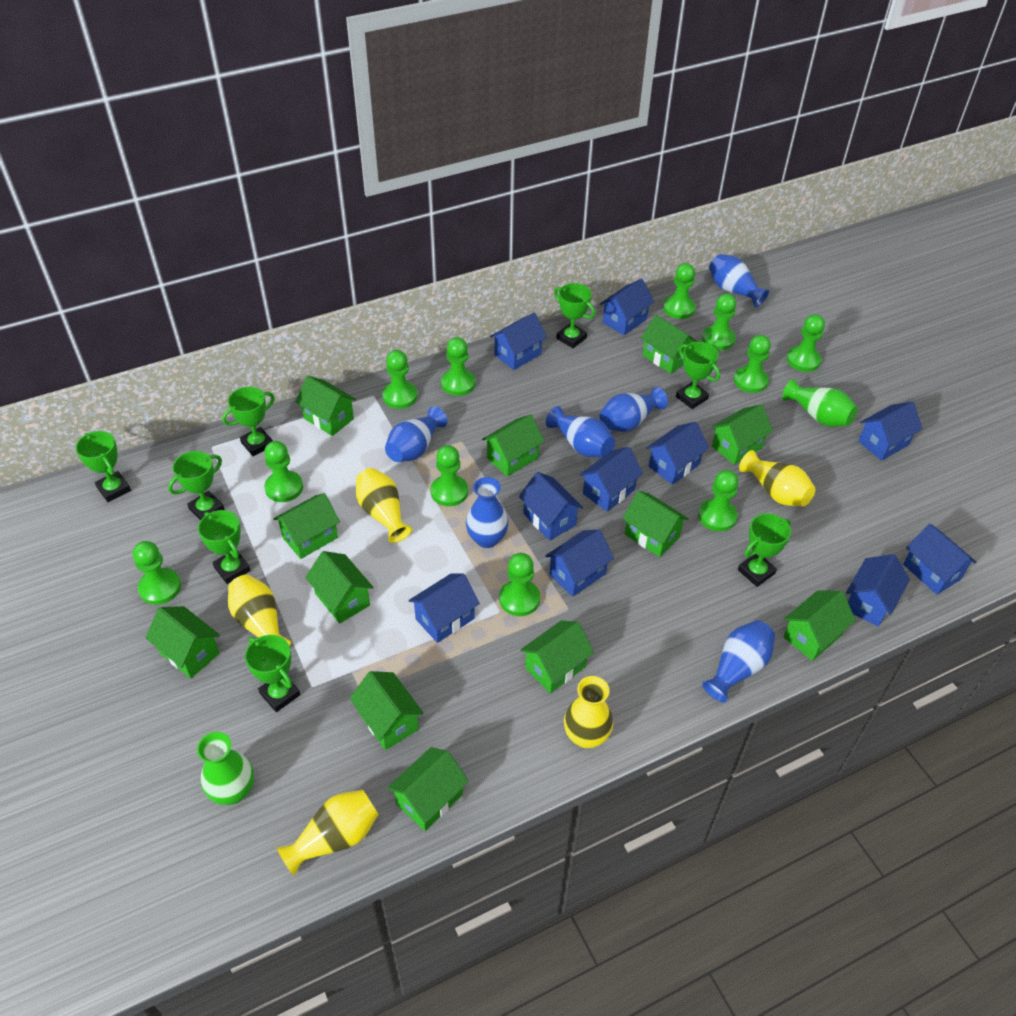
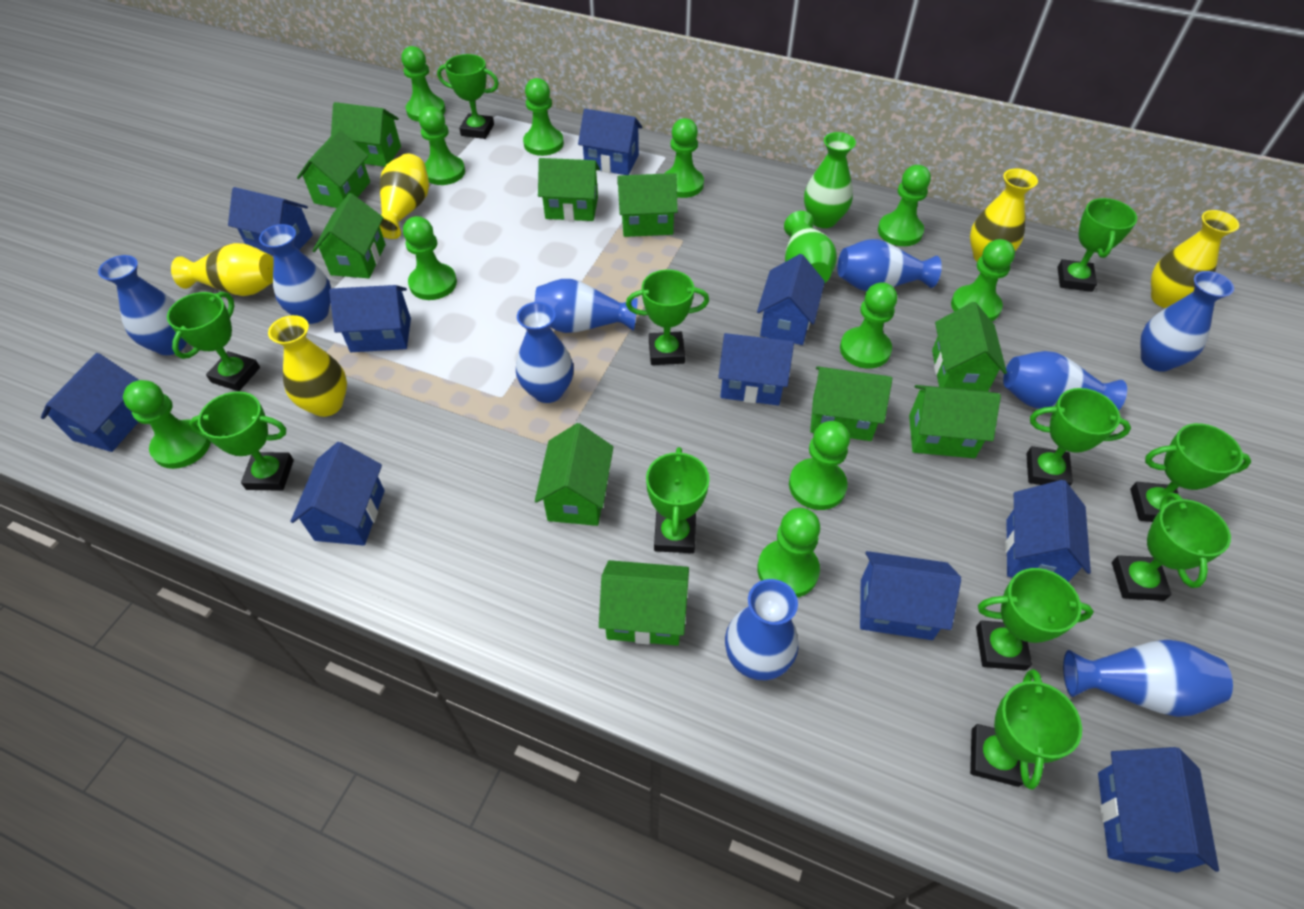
blue vase: 6 -> 9
green house: 12 -> 10
green trophy: 8 -> 11

